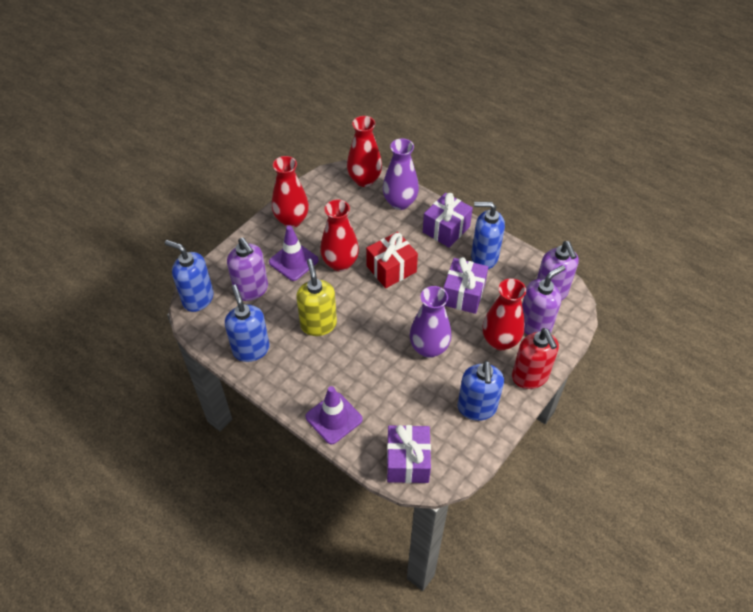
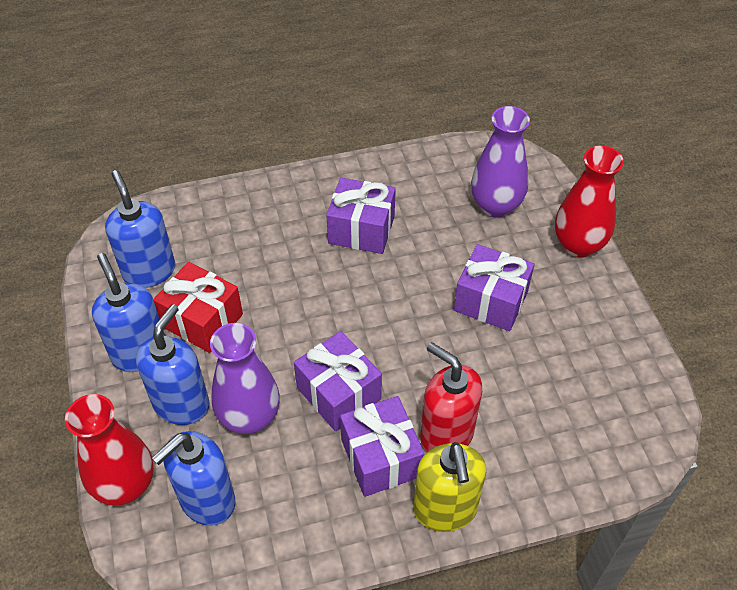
purple gift: 3 -> 4
purple soap dispenser: 3 -> 0
purple traffic cone: 2 -> 0
red vase: 4 -> 2

